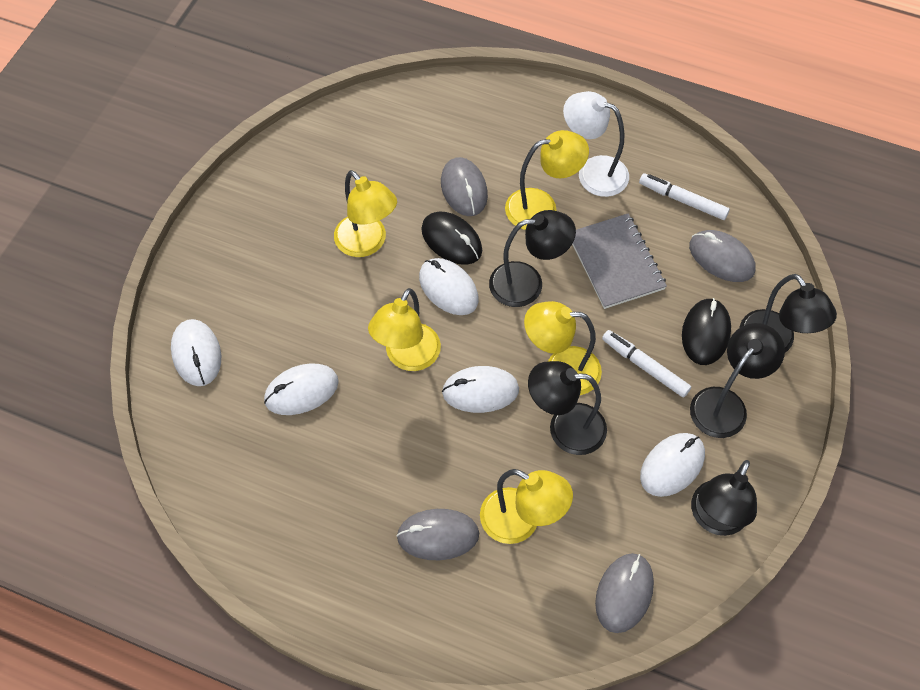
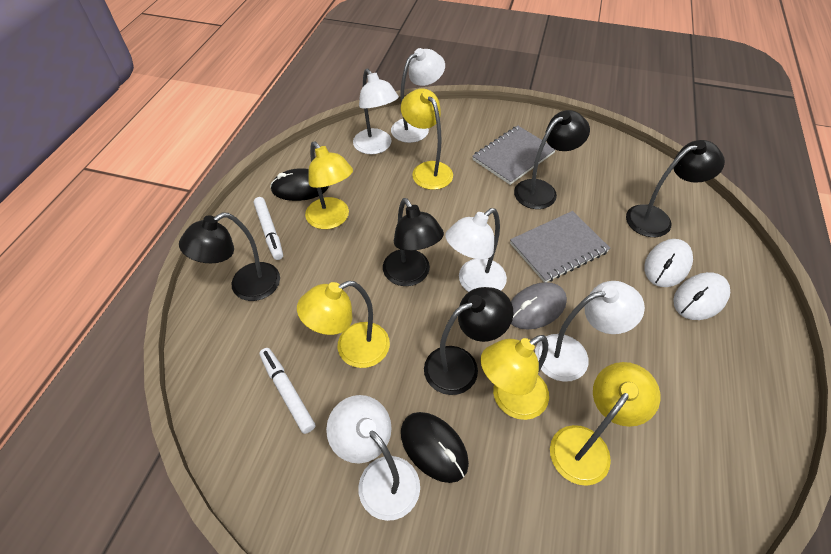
grey mouse: 4 -> 1
grey notebook: 1 -> 2
white lamp: 1 -> 5
white mouse: 5 -> 2

